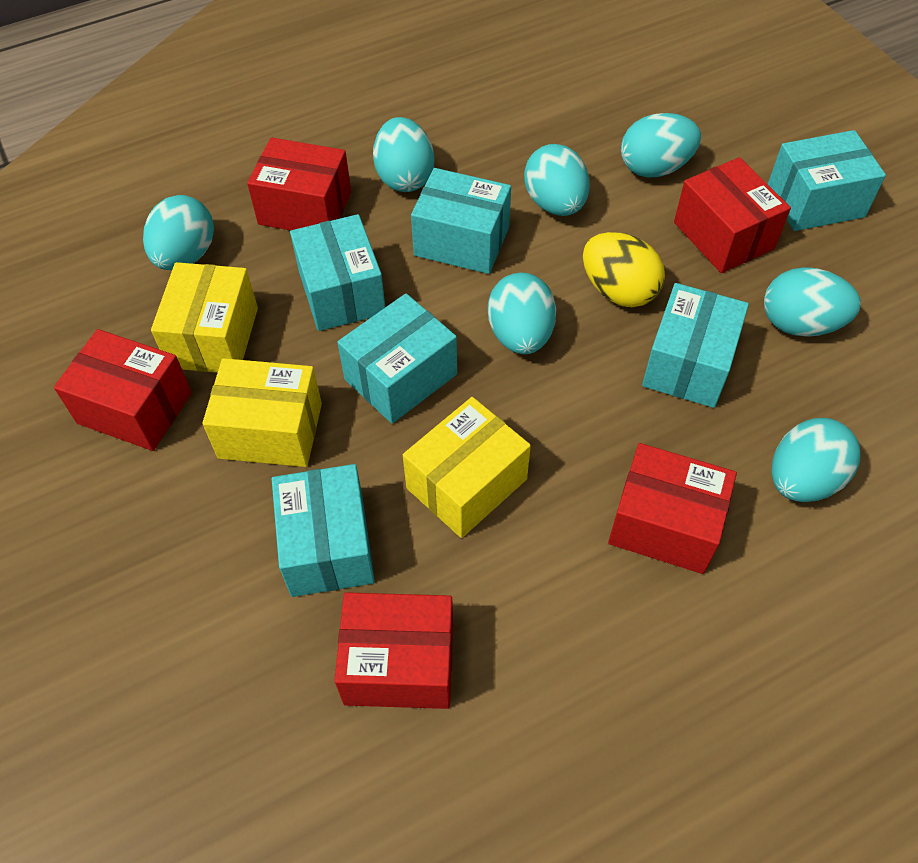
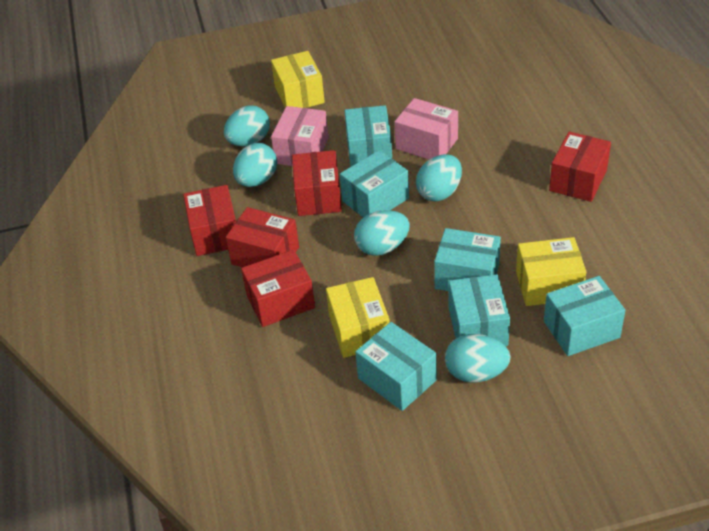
pink box: 0 -> 2
turquoise egg: 7 -> 5
yellow egg: 1 -> 0

